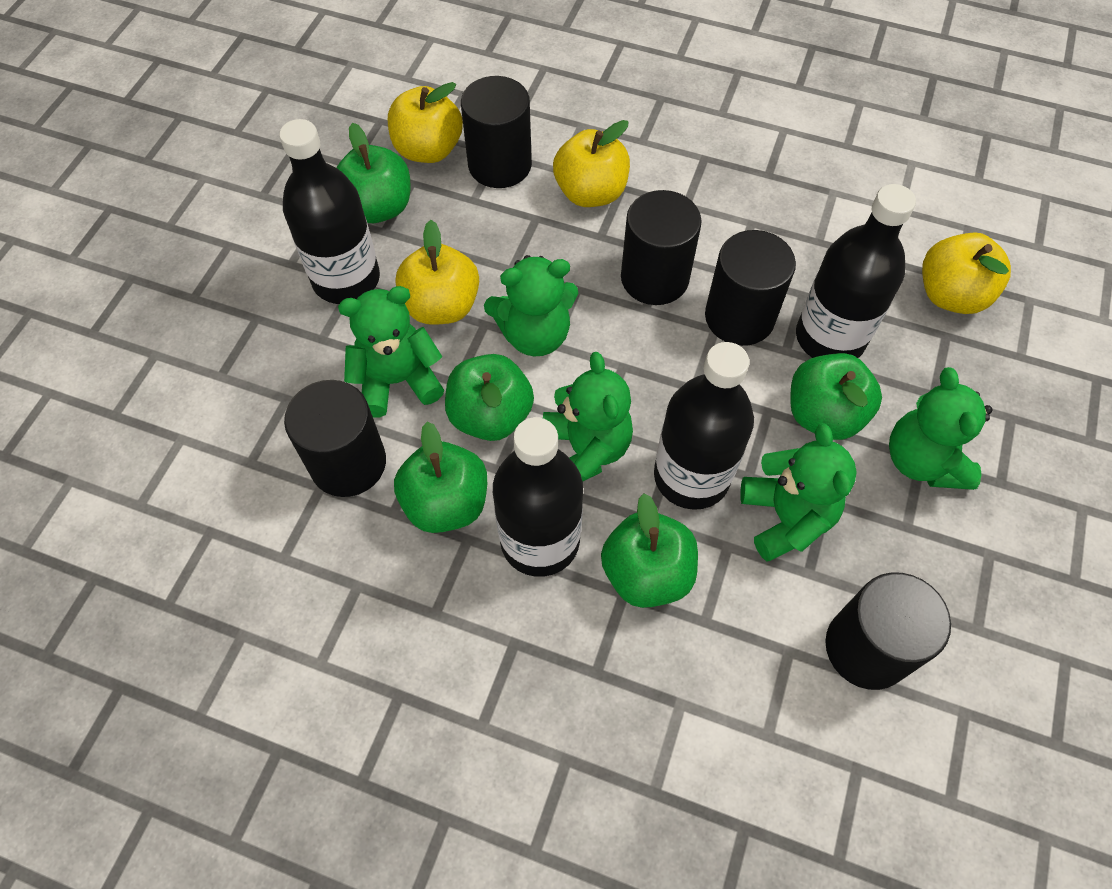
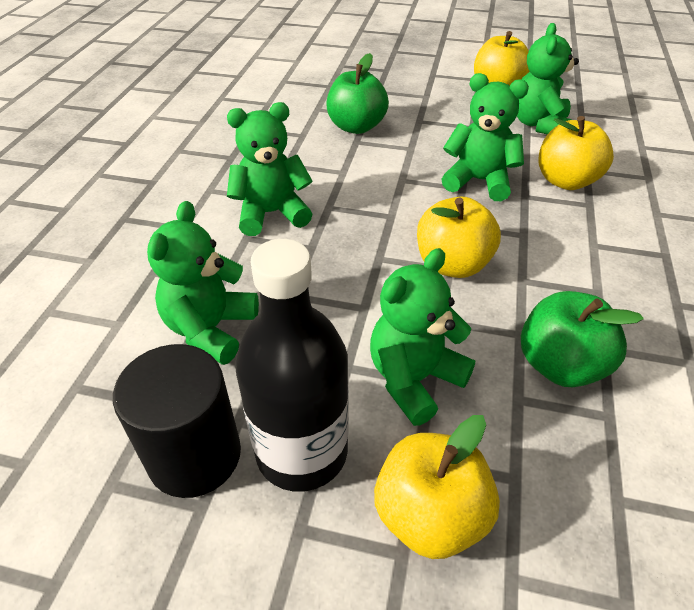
black bottle: 4 -> 1
black cylinder: 5 -> 1
green apple: 5 -> 2

